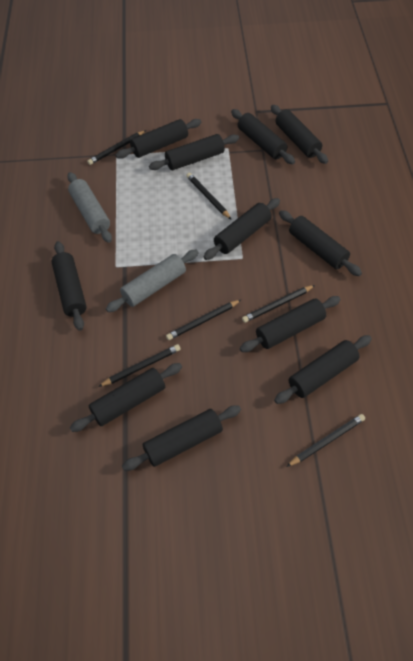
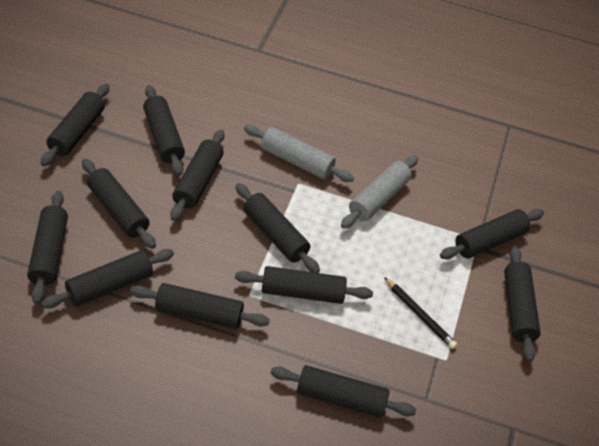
black pencil: 6 -> 1
black rolling pin: 11 -> 12

